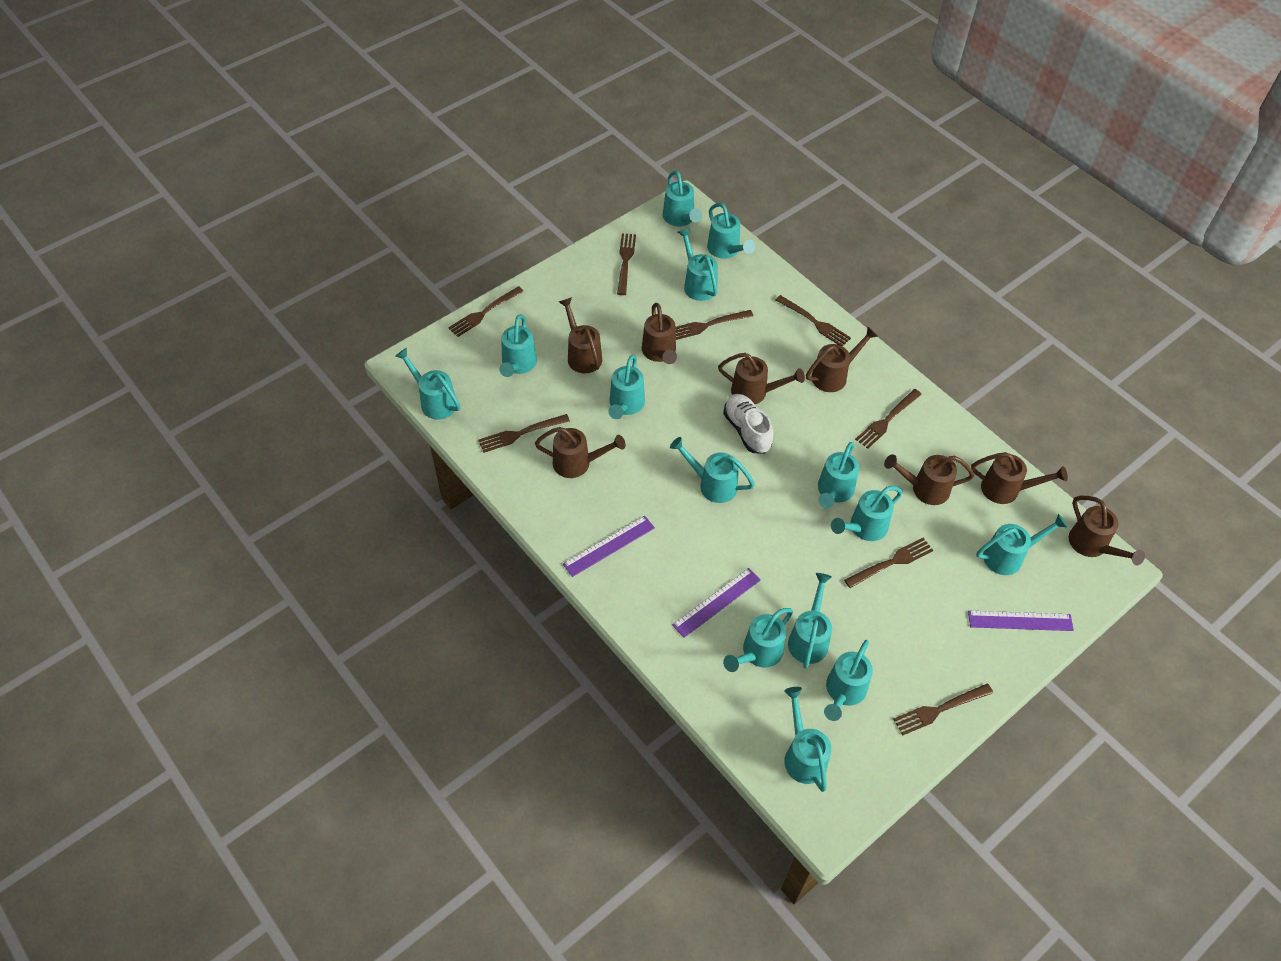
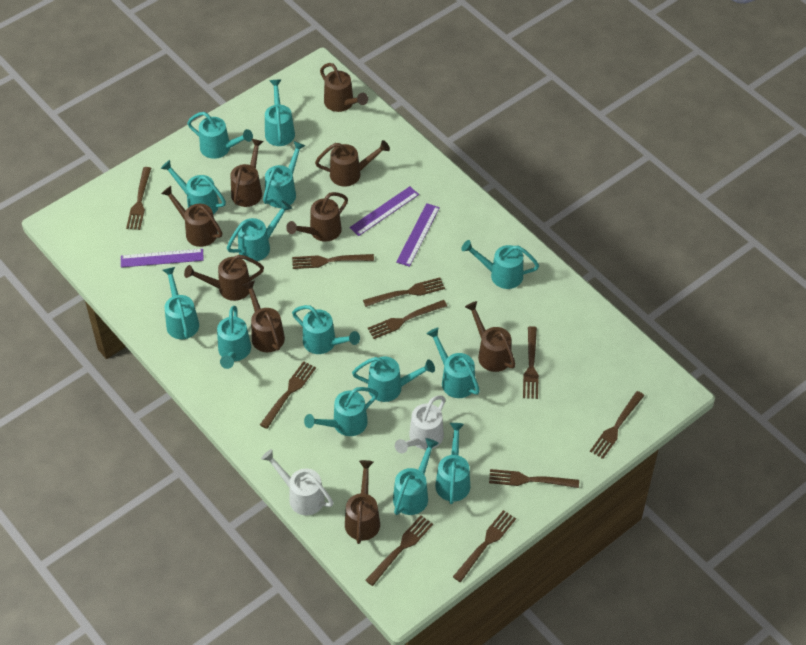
brown fork: 8 -> 10
brown watering can: 8 -> 9
white shoe: 1 -> 0
white watering can: 0 -> 2

